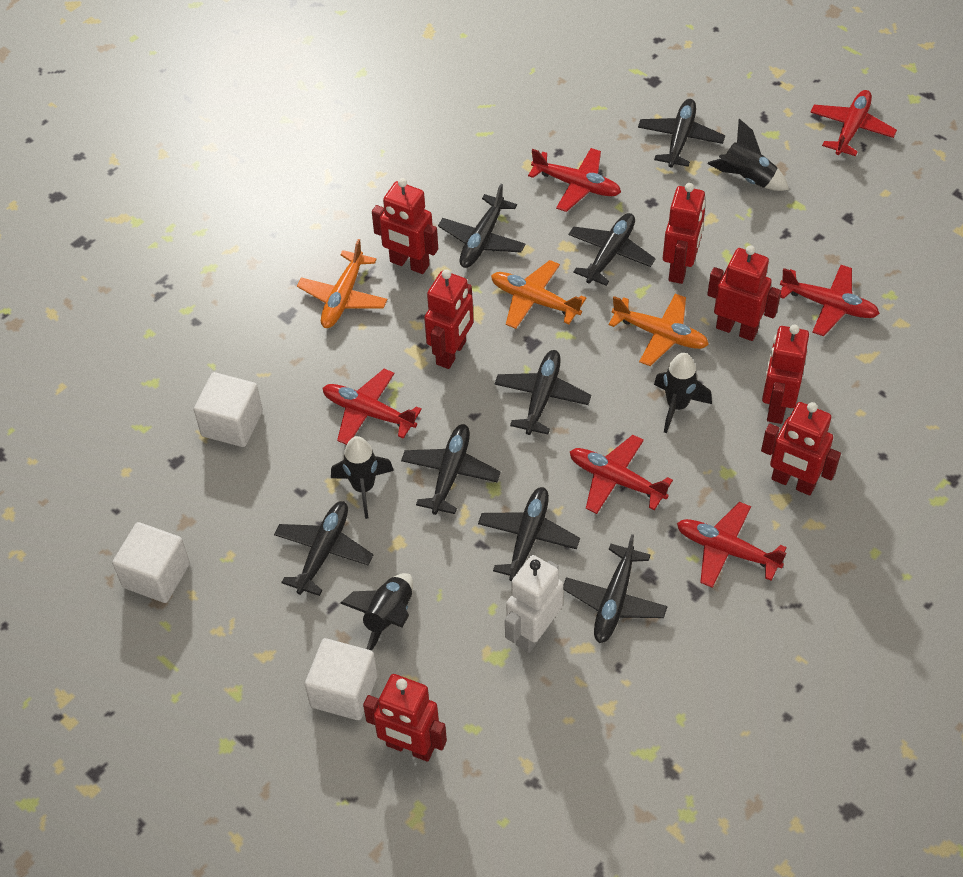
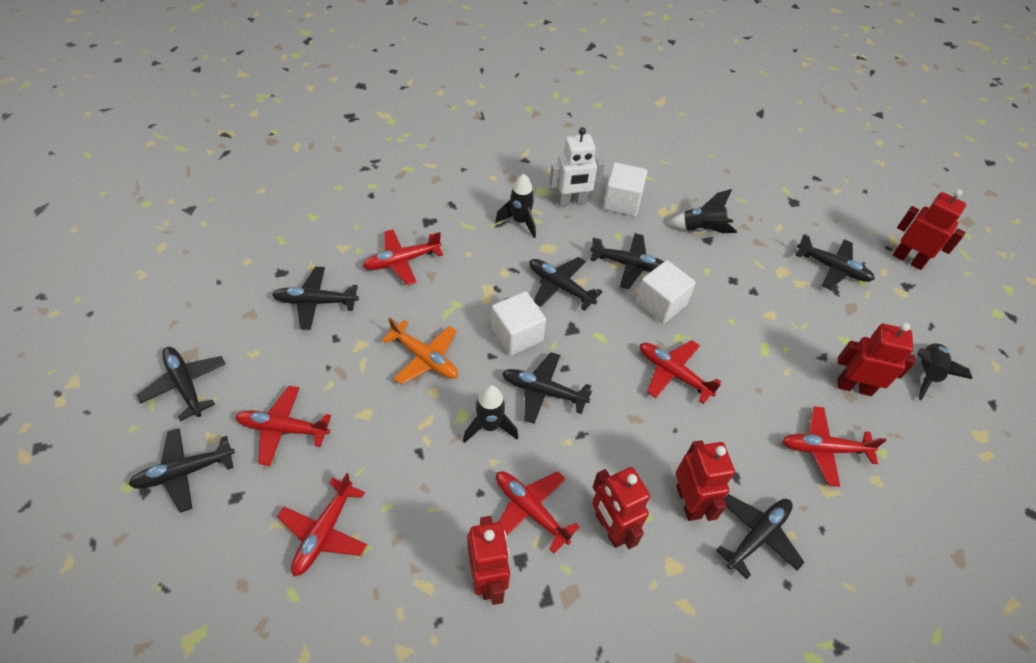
orange plane: 3 -> 1
red robot: 7 -> 5

